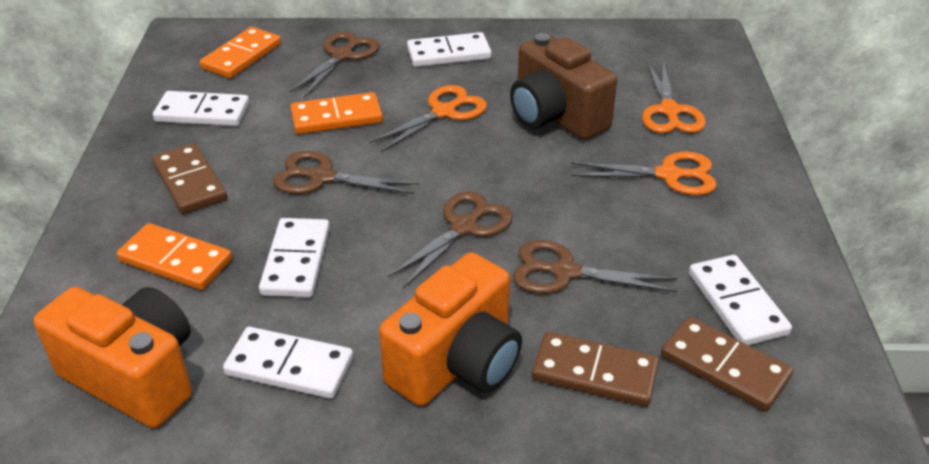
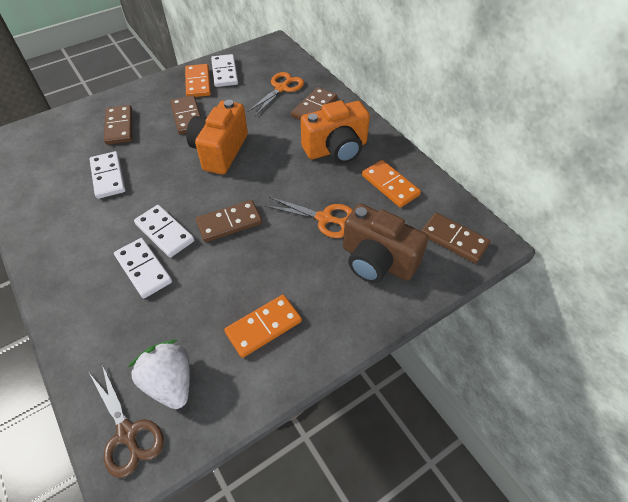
brown domino: 3 -> 5
brown scissors: 4 -> 1
orange scissors: 3 -> 2
white domino: 5 -> 4
white strawberry: 0 -> 1

